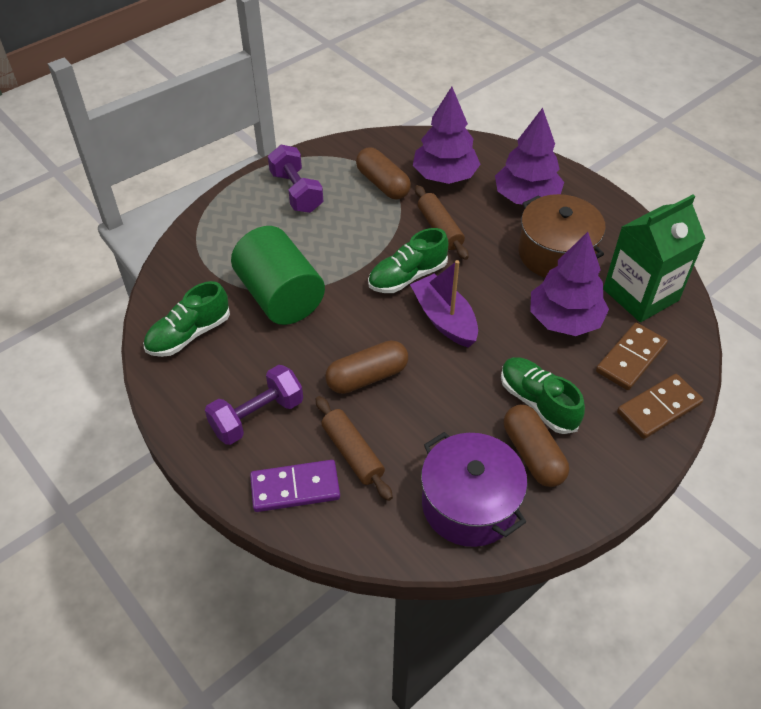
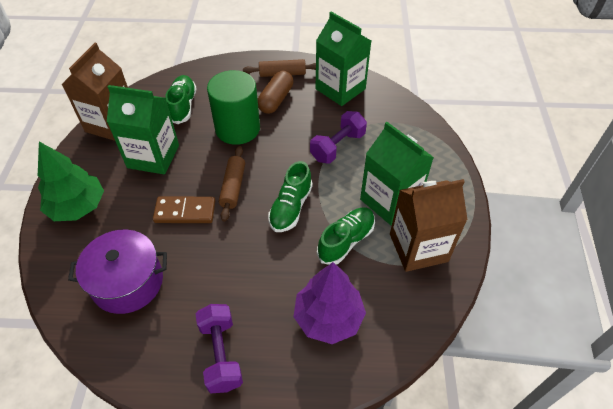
brown capsule: 3 -> 1
brown carton: 0 -> 2
brown domino: 2 -> 1
brown pot: 1 -> 0
green carton: 1 -> 3
green tree: 0 -> 1
purple boat: 1 -> 0
purple domino: 1 -> 0
purple tree: 3 -> 1

